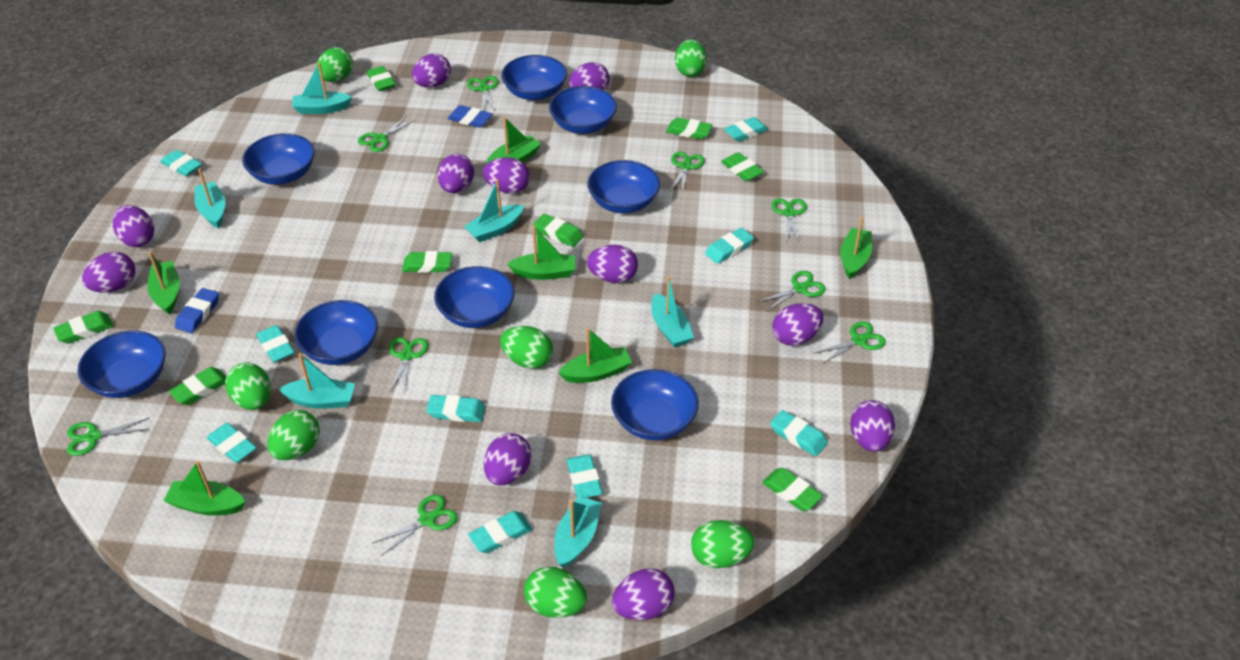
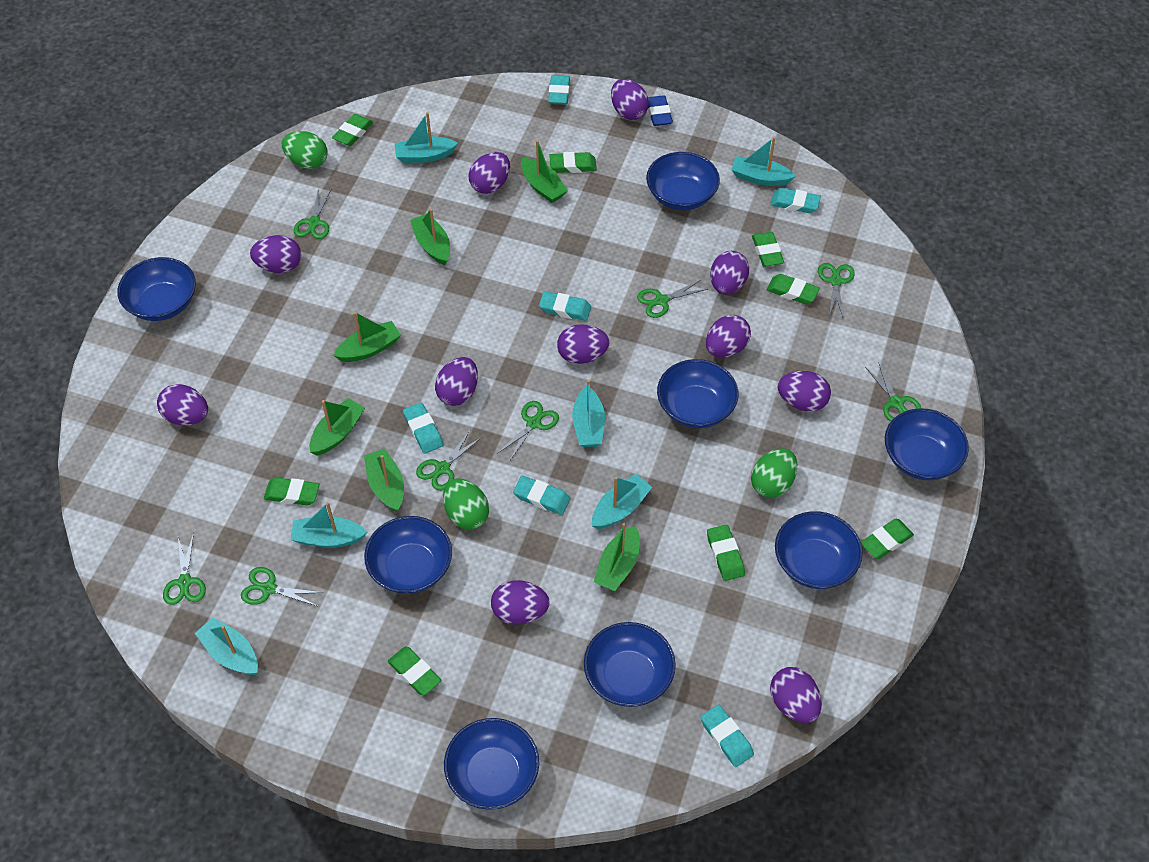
blue eraser: 2 -> 1
green egg: 7 -> 3
green scissors: 9 -> 8
turquoise eraser: 9 -> 6

